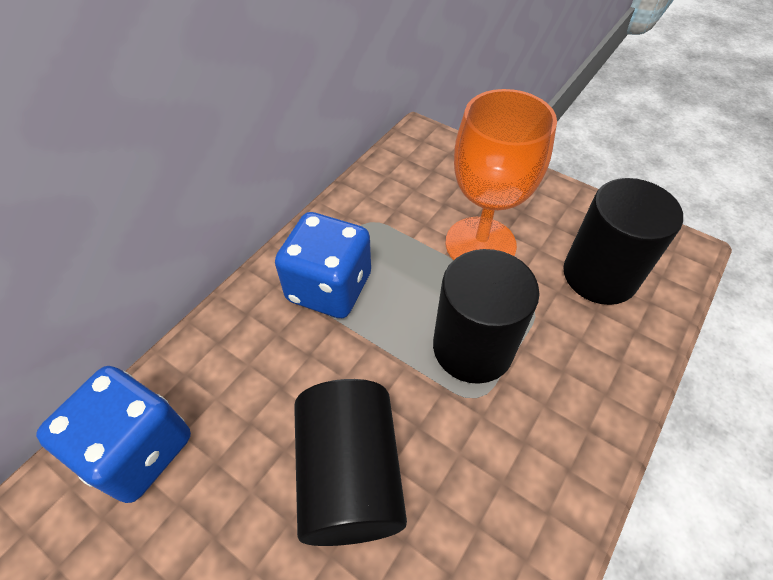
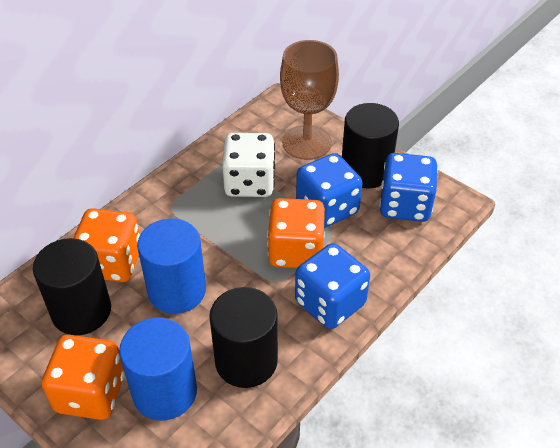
blue cylinder: 0 -> 2
blue dice: 2 -> 3
brown goblet: 0 -> 1
orange dice: 0 -> 3
orange goblet: 1 -> 0
white dice: 0 -> 1

